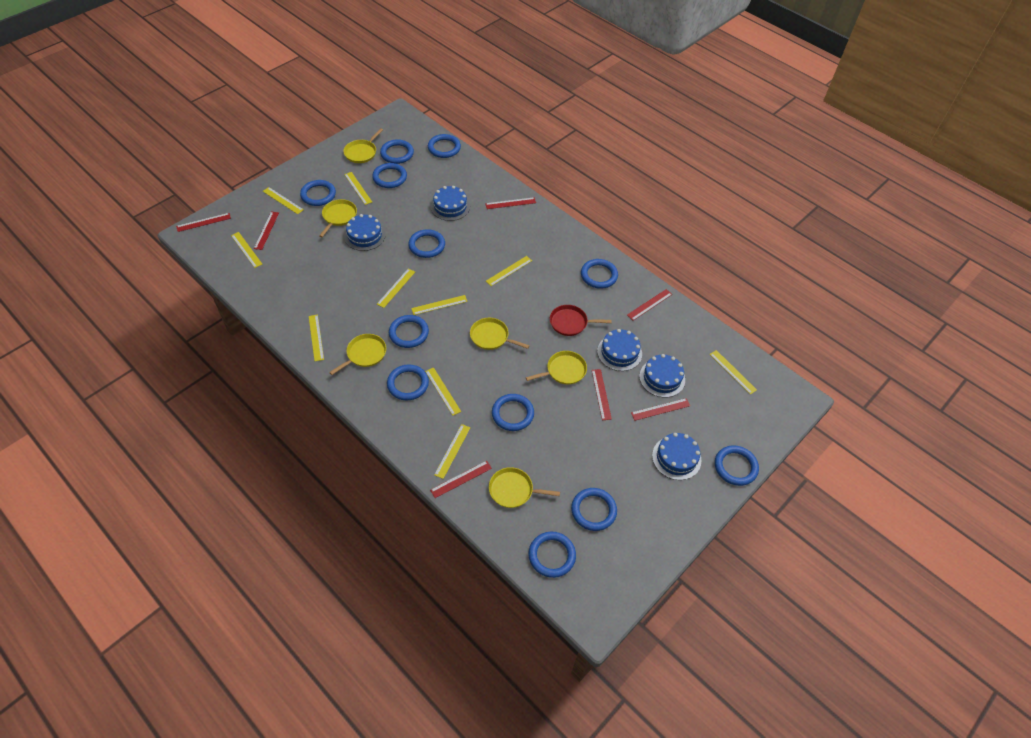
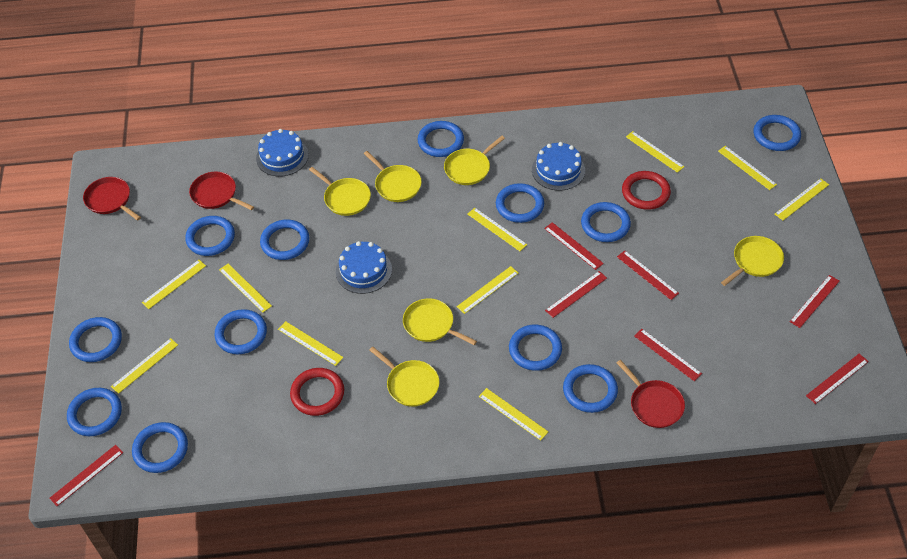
blue cake: 5 -> 3
red pan: 1 -> 3
red ring: 0 -> 2

